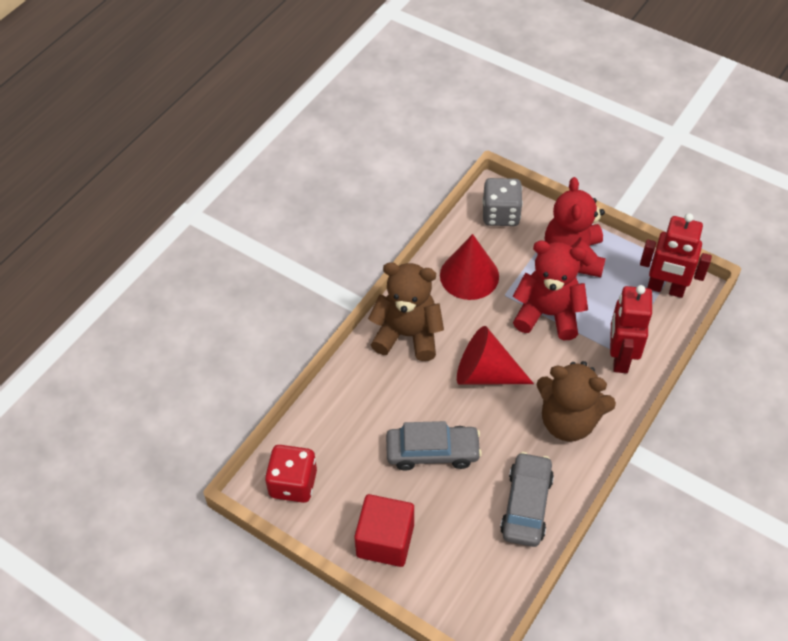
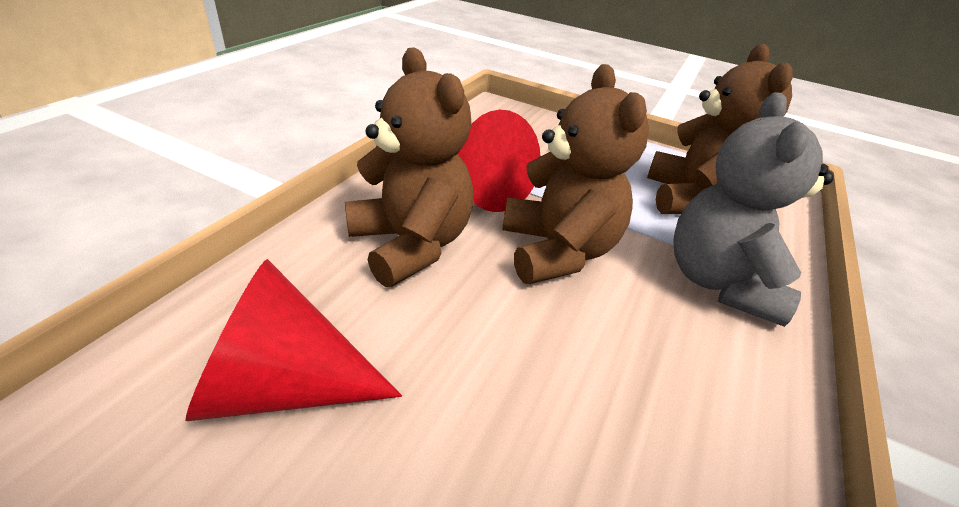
brown teddy bear: 2 -> 3
grey car: 2 -> 0
grey dice: 1 -> 0
grey teddy bear: 0 -> 1
red cube: 1 -> 0
red dice: 1 -> 0
red robot: 2 -> 0
red teddy bear: 2 -> 0

